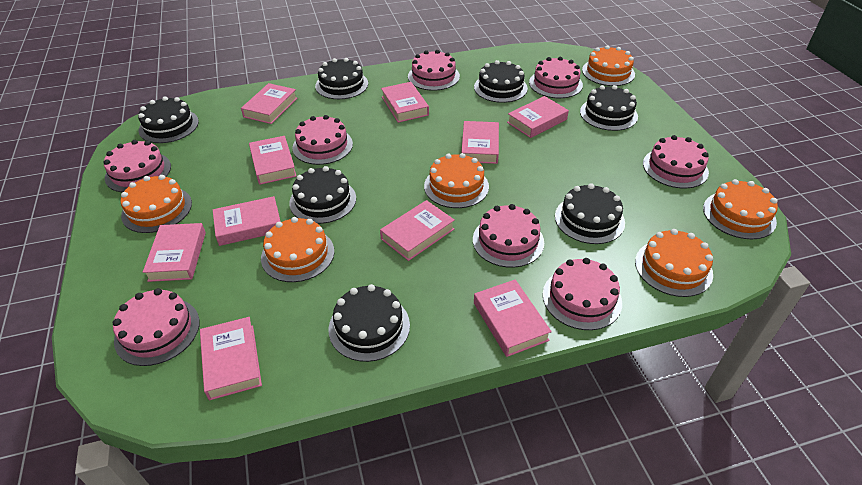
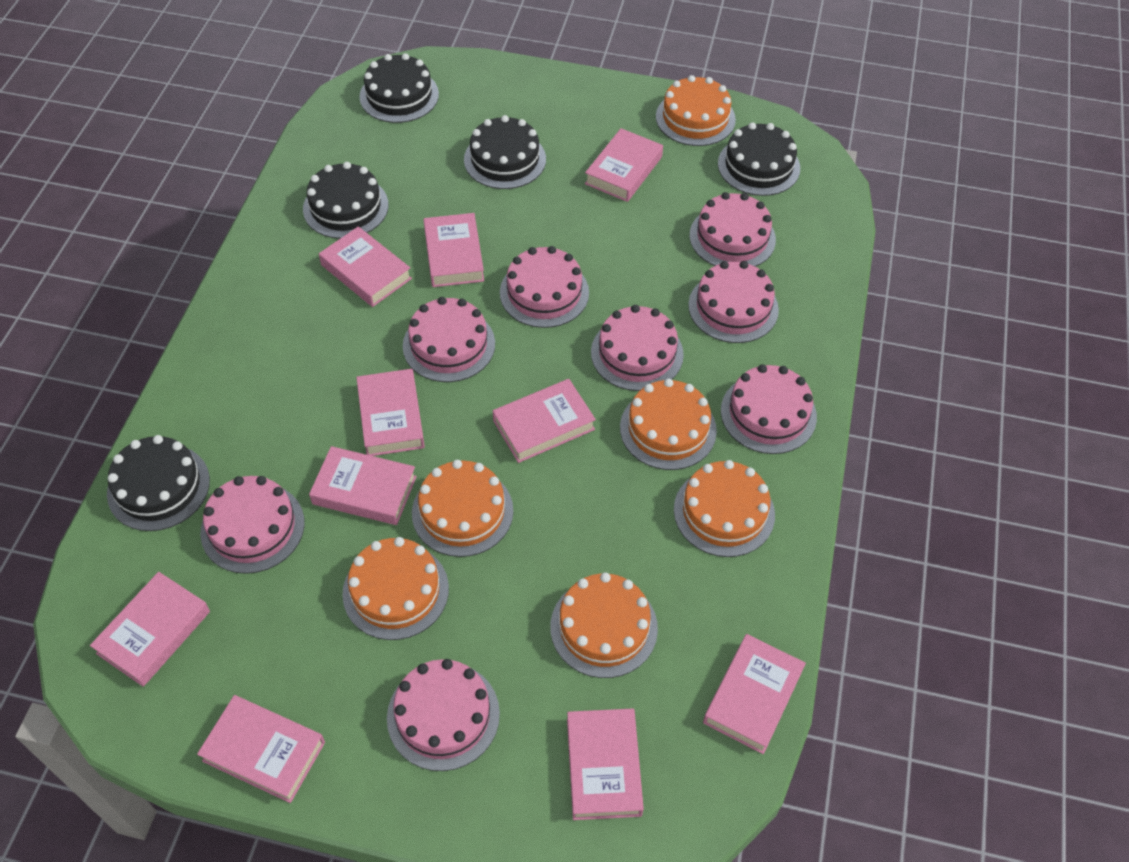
black cake: 7 -> 5

